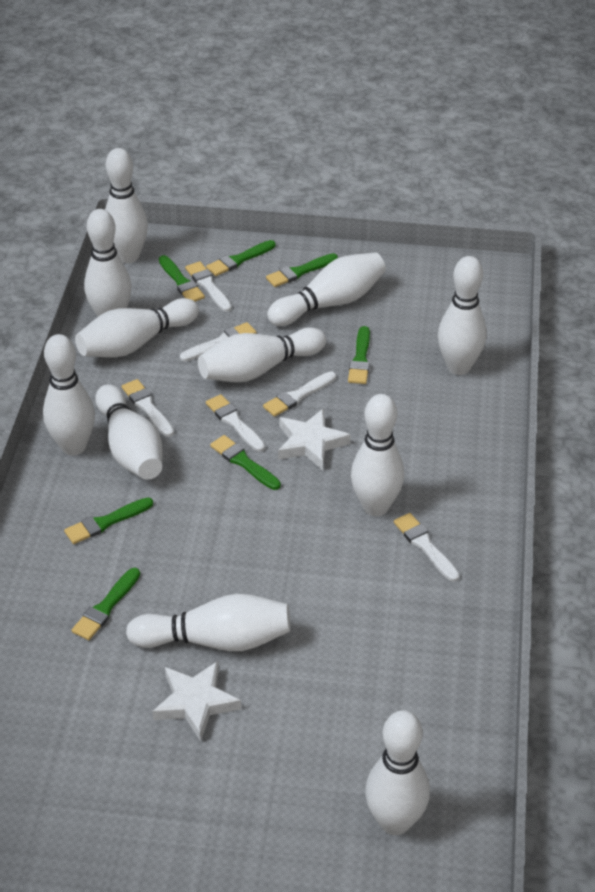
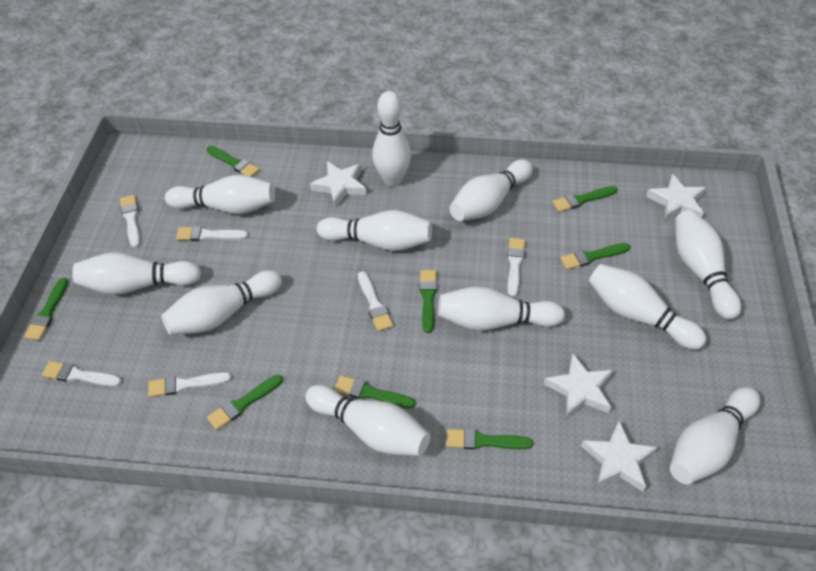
green brush: 7 -> 8
white star: 2 -> 4

